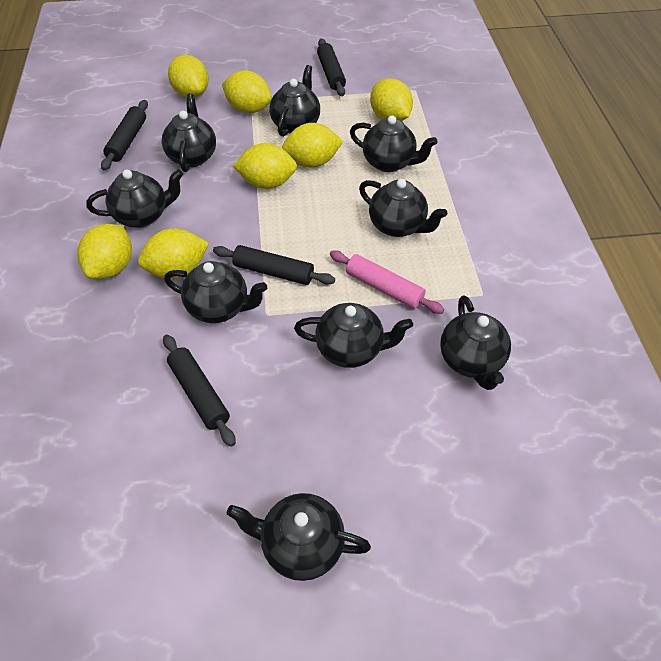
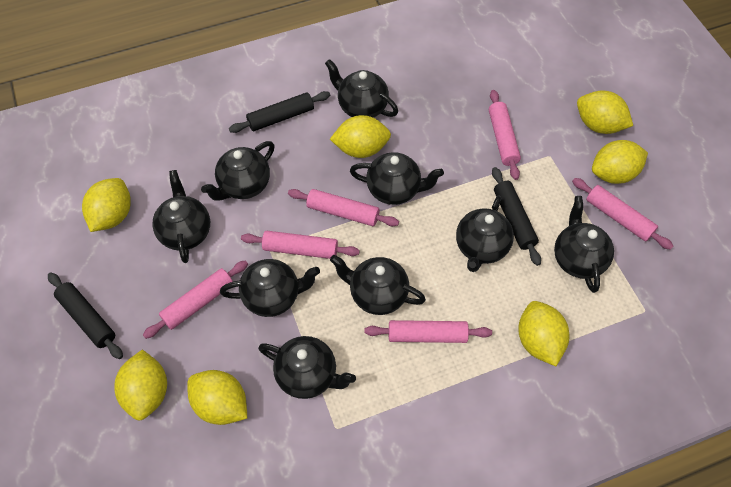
black rolling pin: 4 -> 3
pink rolling pin: 1 -> 6

